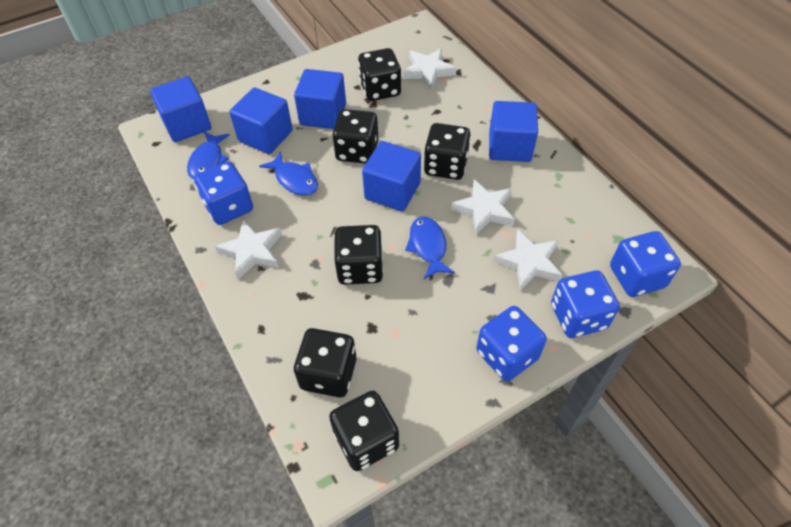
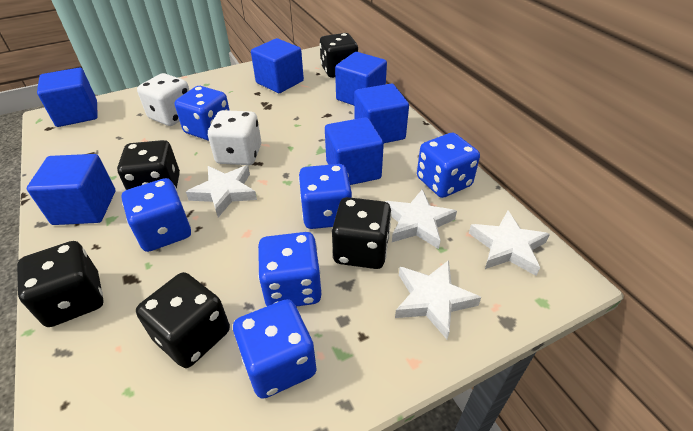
black dice: 6 -> 5
blue cube: 5 -> 6
blue dice: 4 -> 6
blue fish: 3 -> 0
white dice: 0 -> 2

